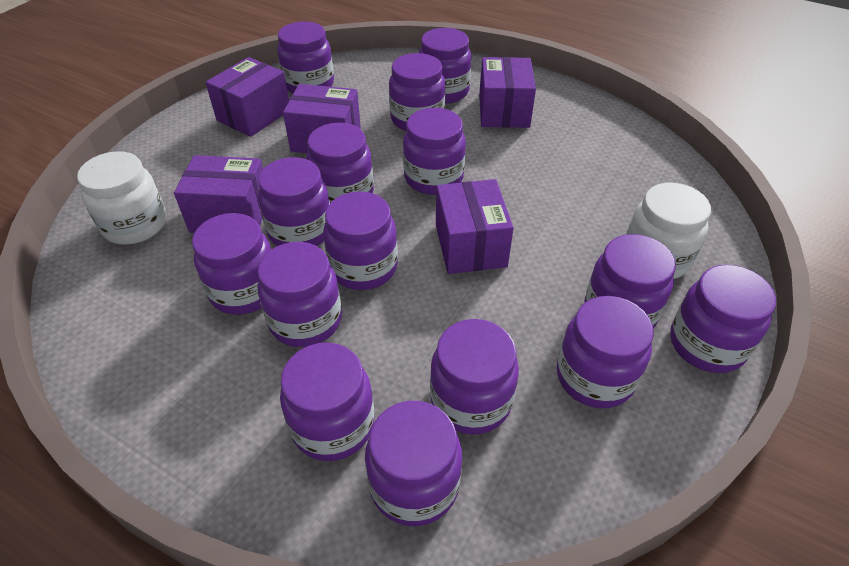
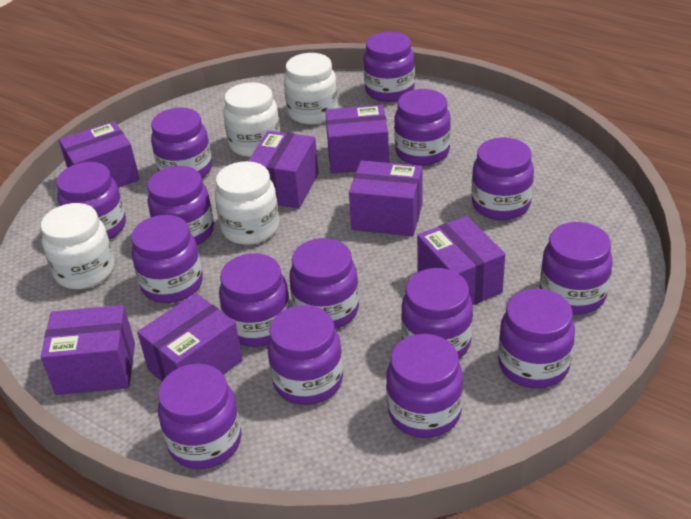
purple box: 5 -> 7
white jar: 2 -> 4

